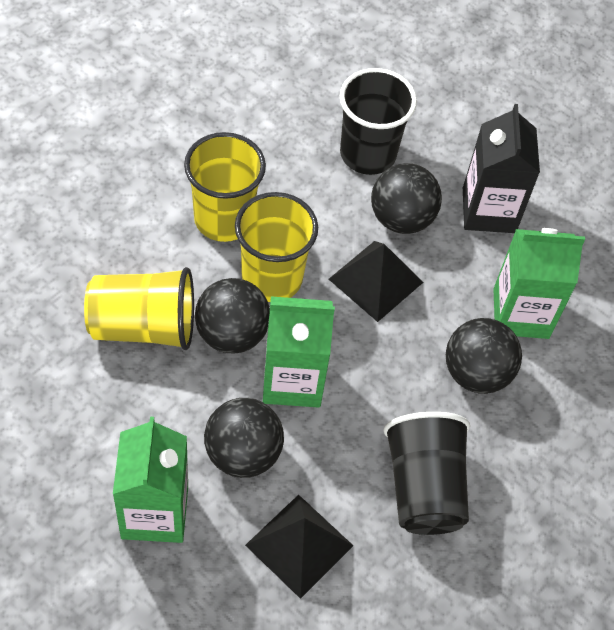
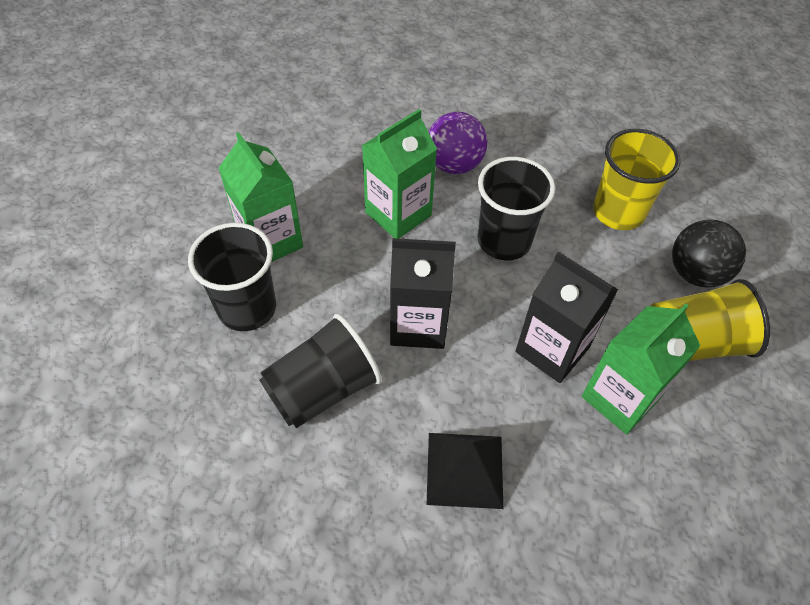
black ball: 4 -> 1
black carton: 1 -> 2
black cup: 2 -> 3
black pyramid: 2 -> 1
purple ball: 0 -> 1
yellow cup: 3 -> 2

